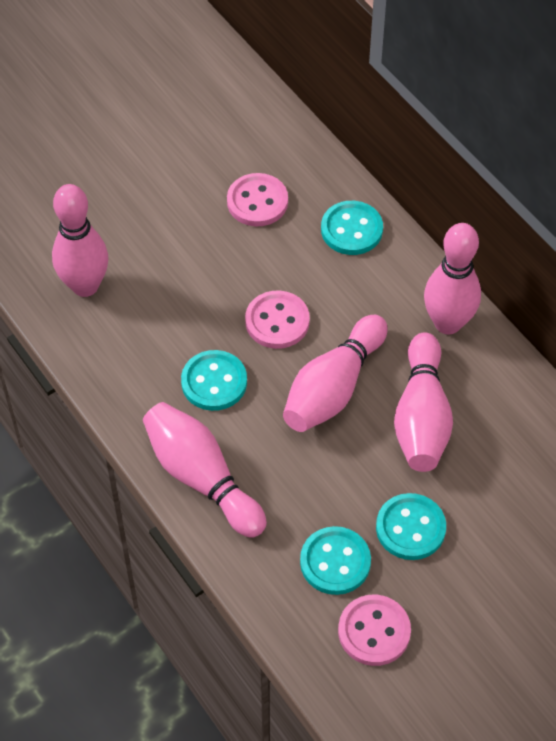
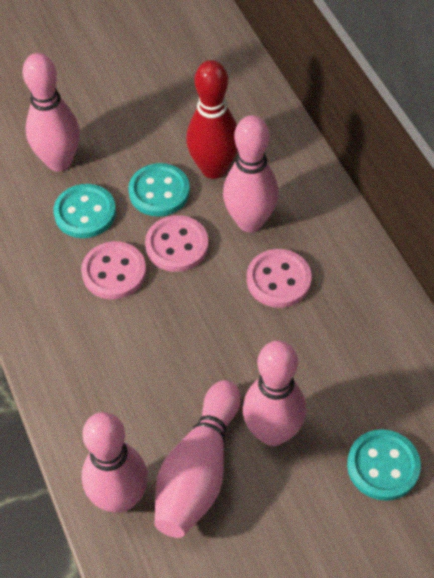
red bowling pin: 0 -> 1
turquoise button: 4 -> 3

